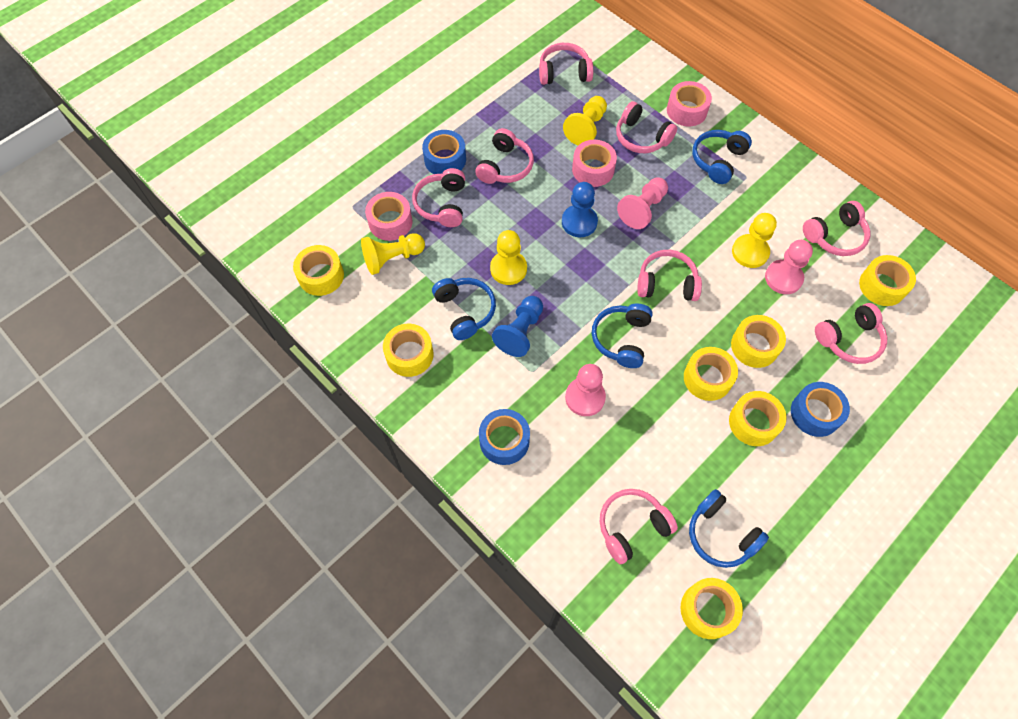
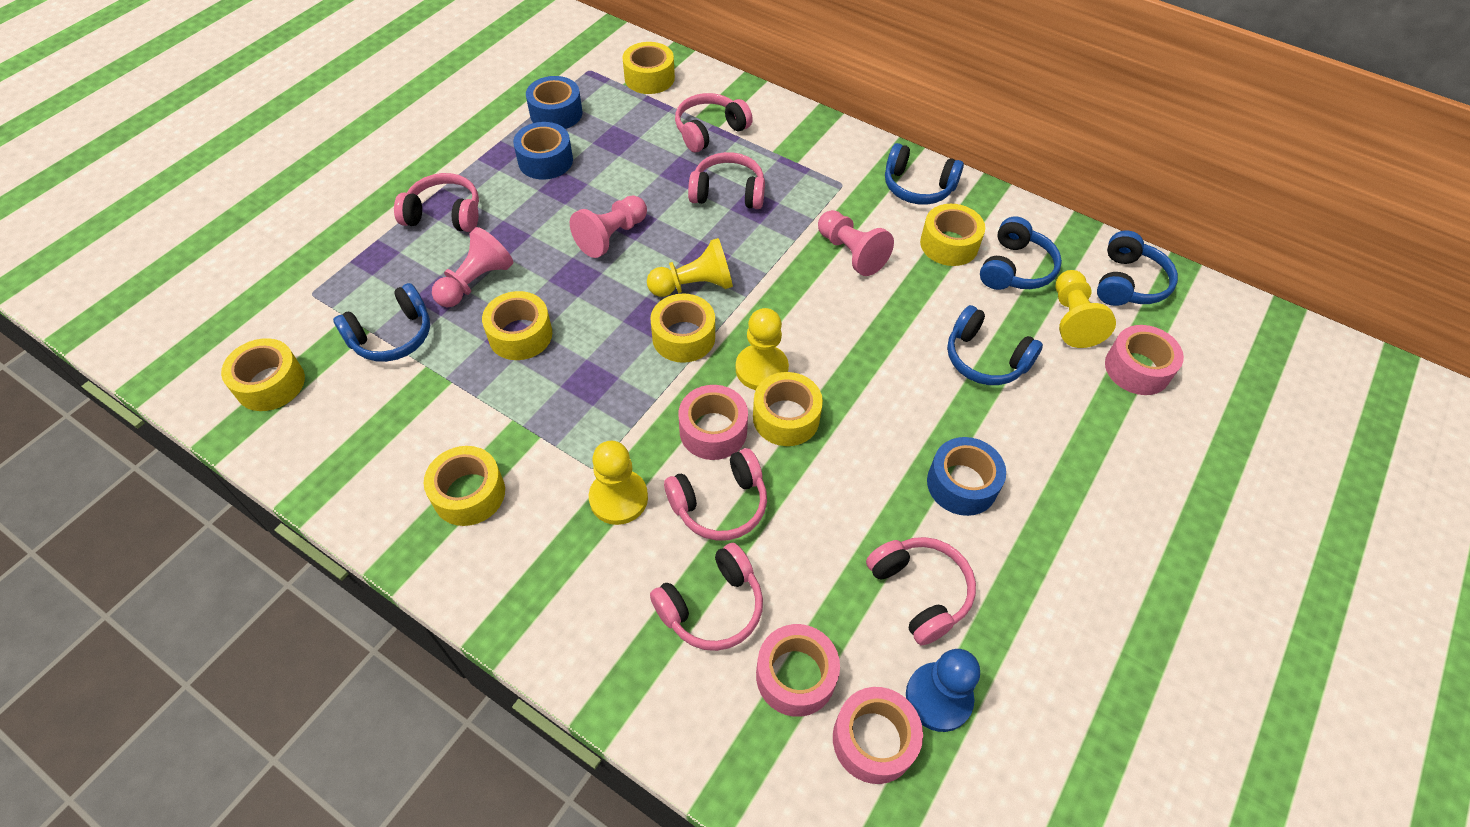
blue headphones: 4 -> 5
blue pawn: 2 -> 1
pink headphones: 8 -> 6
pink tape: 3 -> 4

